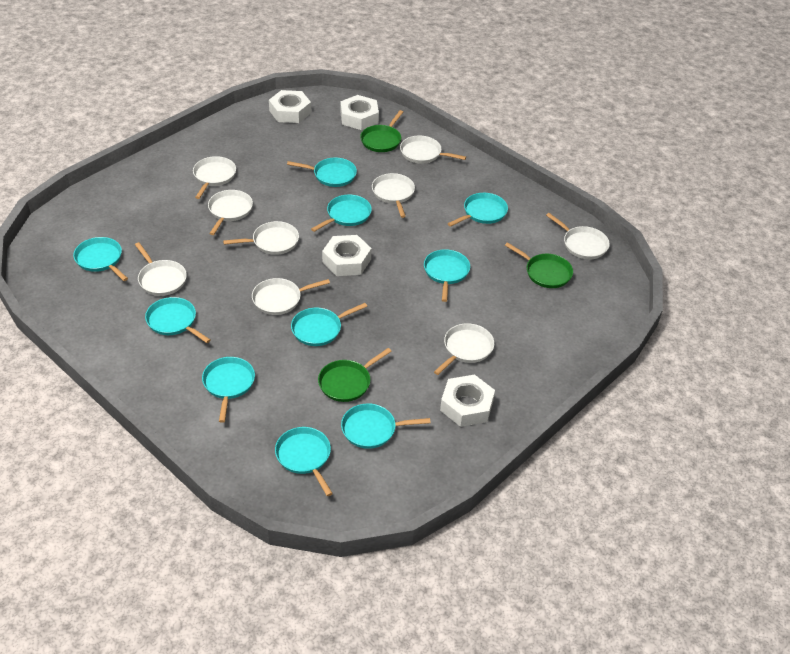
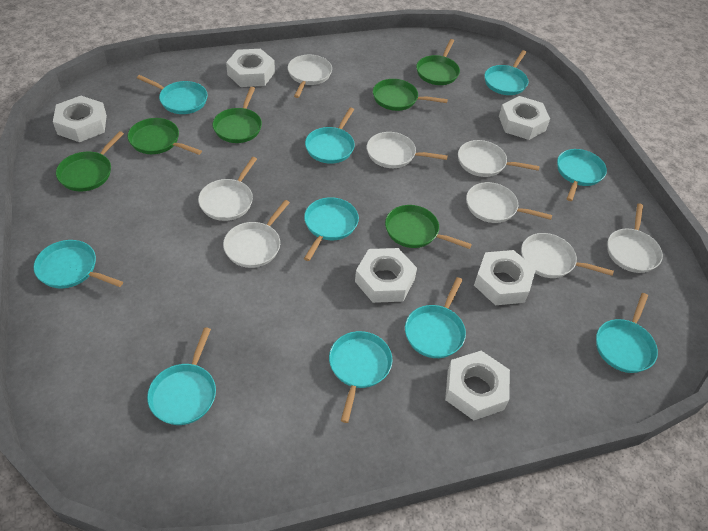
green pan: 3 -> 6
white nut: 4 -> 6
white pan: 9 -> 8

